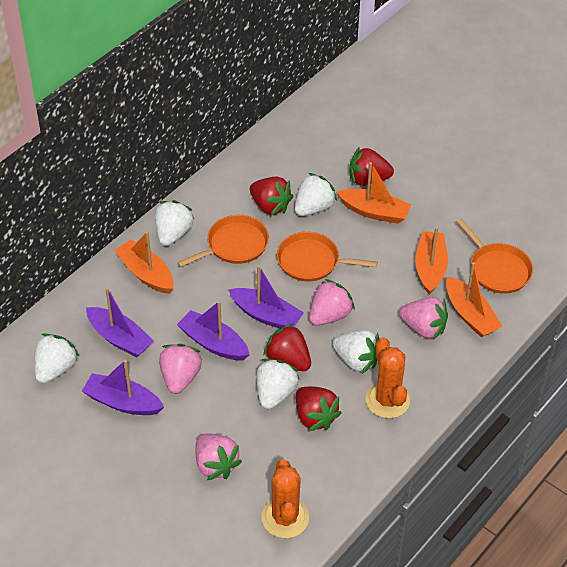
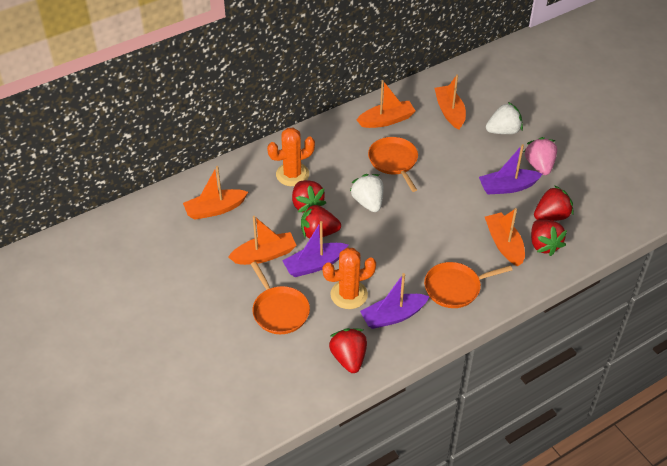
orange boat: 4 -> 5
pink strawberry: 4 -> 1
purple boat: 4 -> 3
red strawberry: 4 -> 5
white strawberry: 5 -> 2

